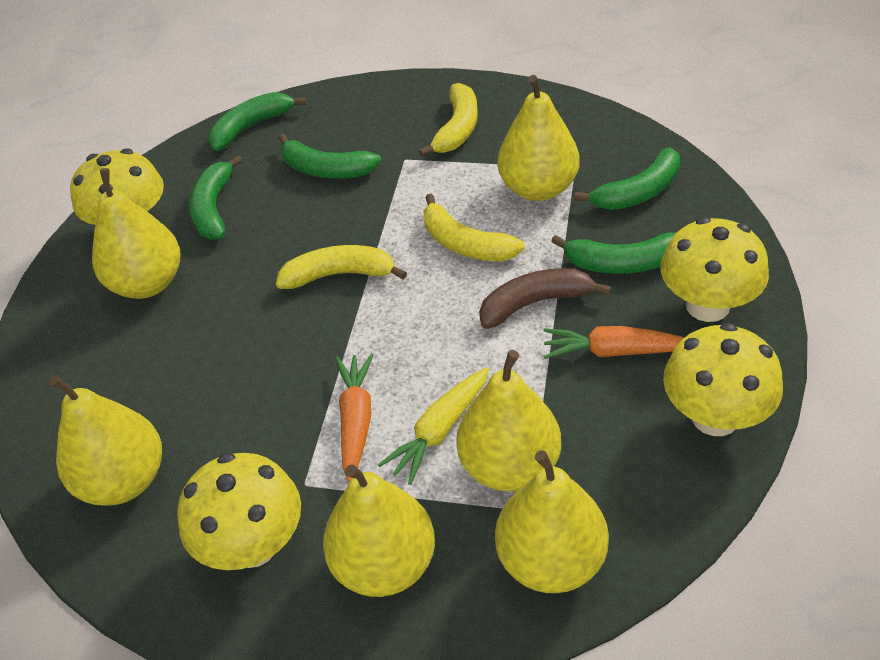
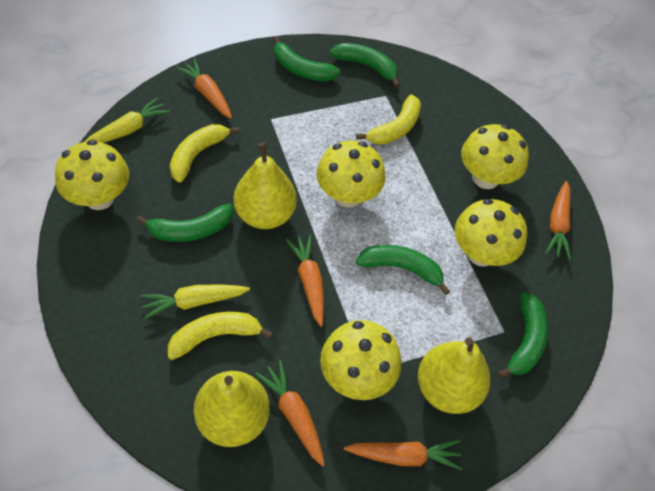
brown banana: 1 -> 0
orange carrot: 2 -> 5
yellow carrot: 1 -> 2
yellow mushroom: 4 -> 5
yellow pear: 6 -> 3

